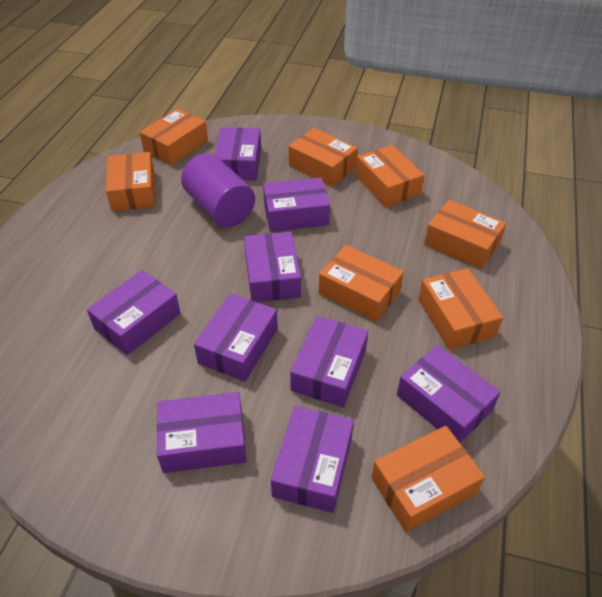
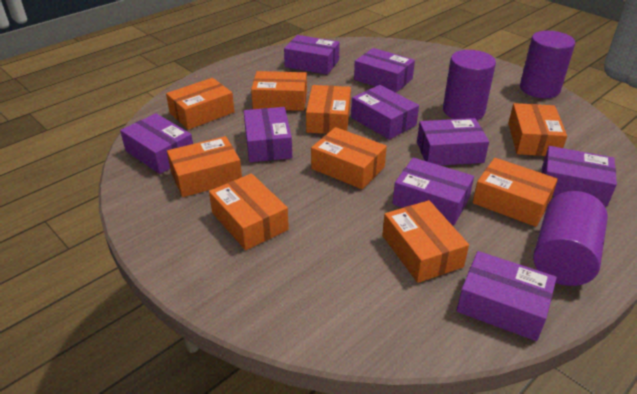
orange box: 8 -> 9
purple cylinder: 1 -> 3

